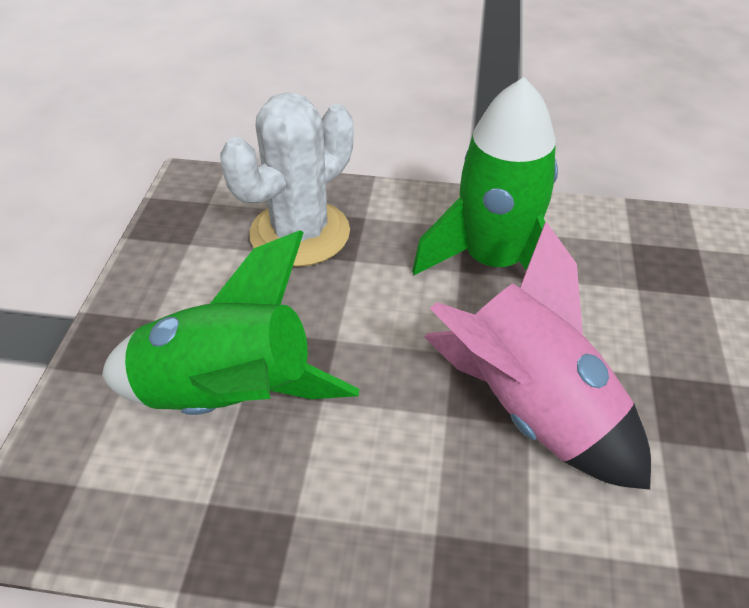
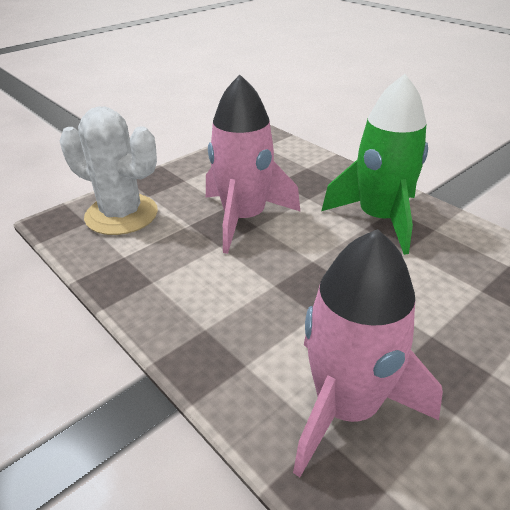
green rocket: 2 -> 1
pink rocket: 1 -> 2

